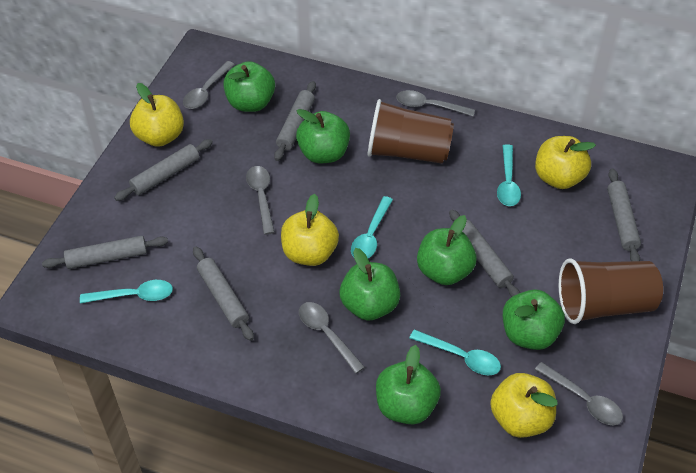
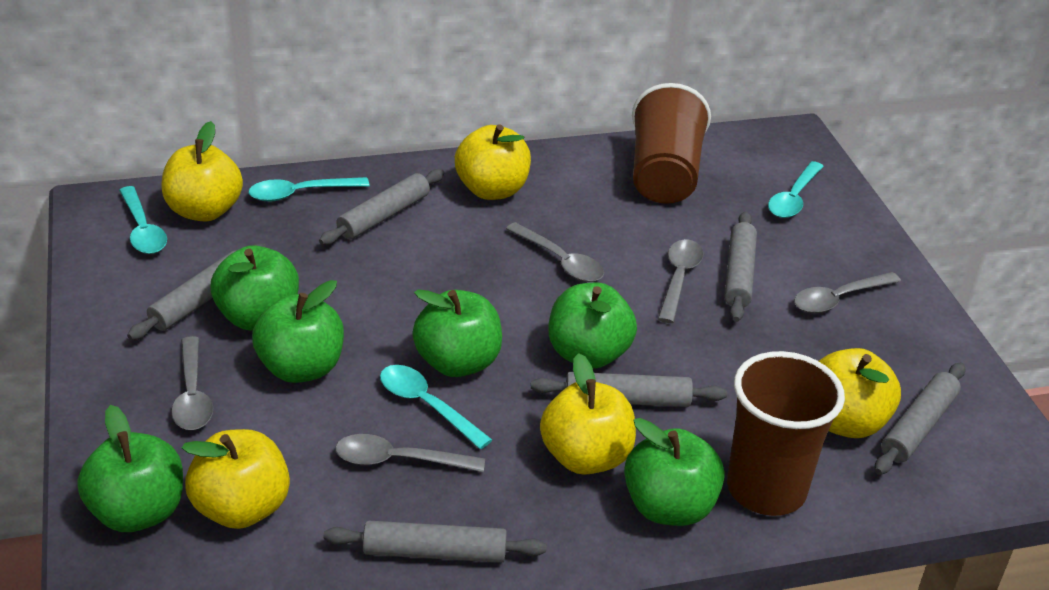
yellow apple: 4 -> 5

